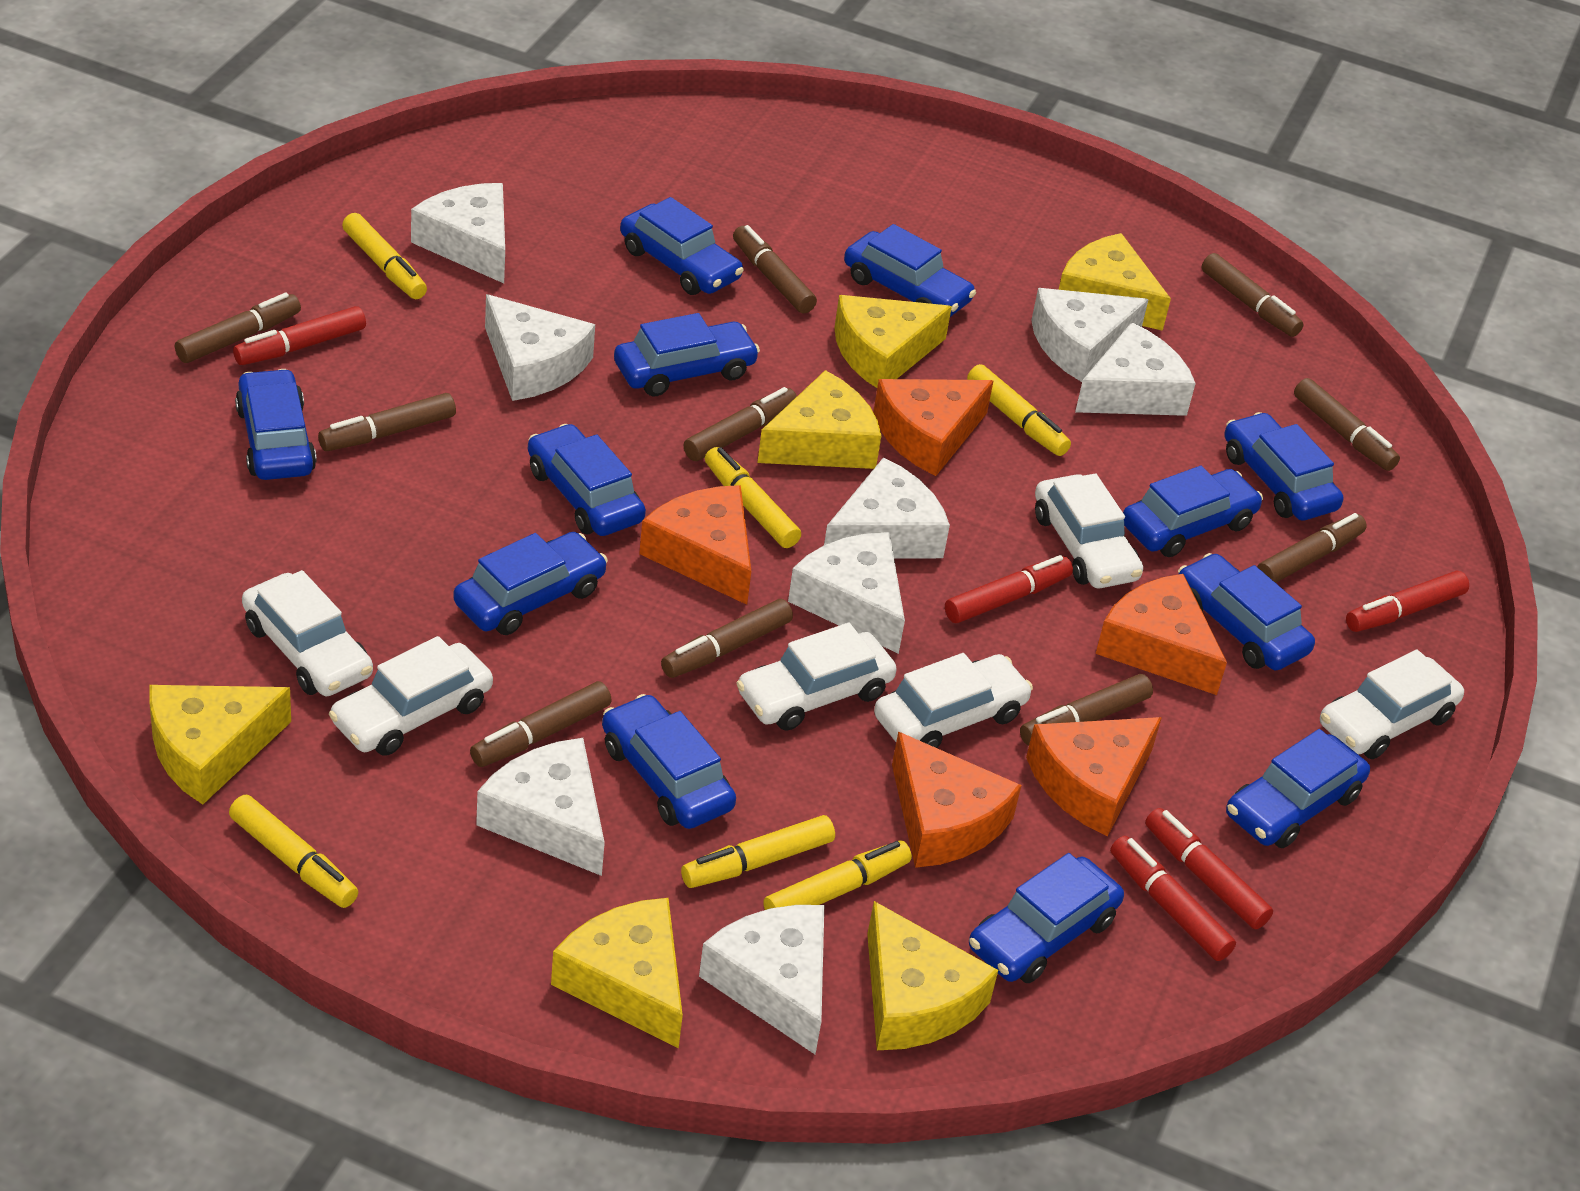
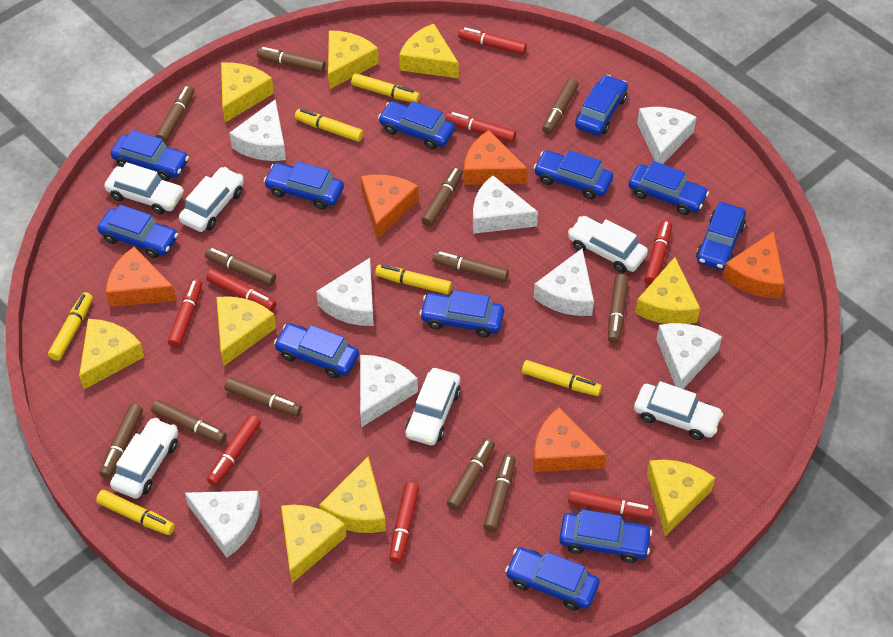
brown marker: 10 -> 12
red marker: 5 -> 8
yellow cheese: 6 -> 9

